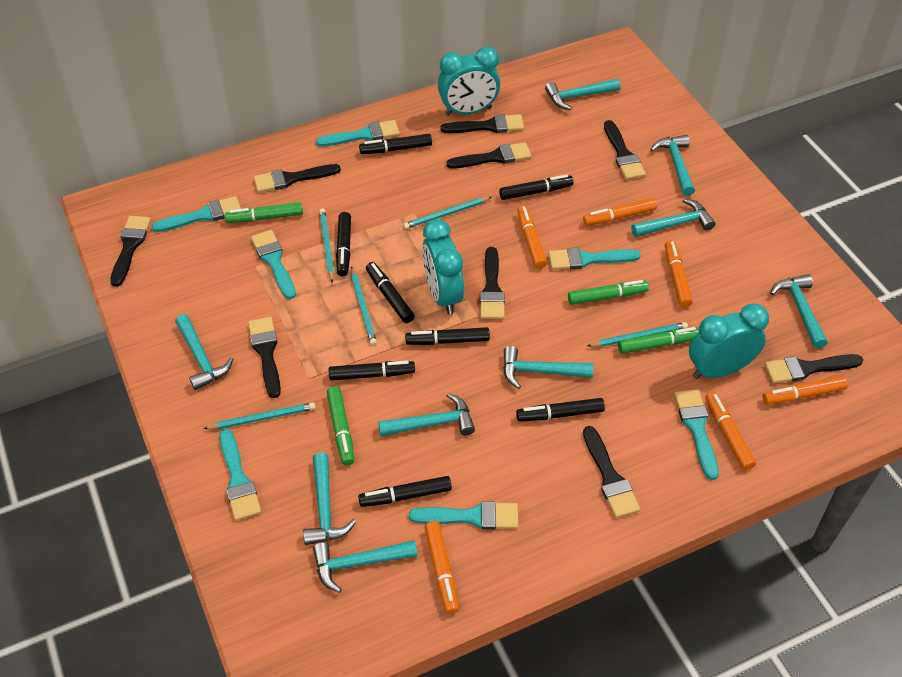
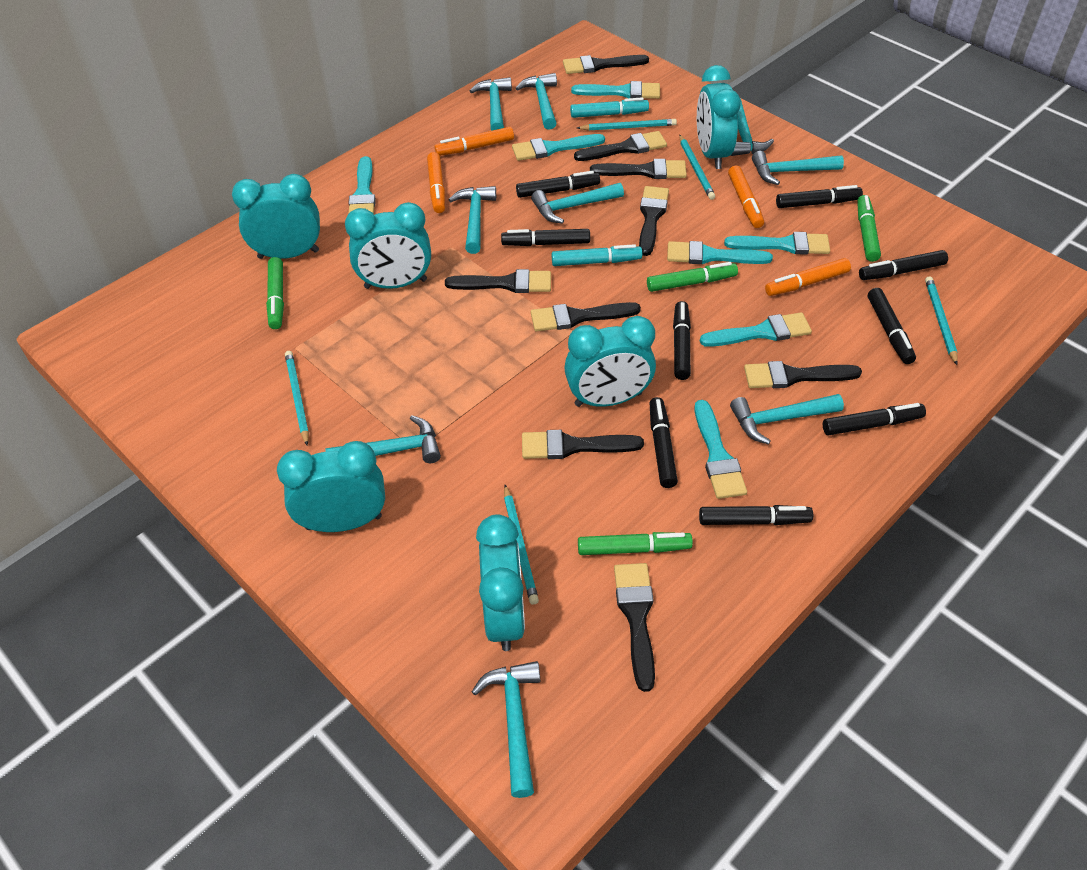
black marker: 8 -> 9
orange marker: 6 -> 4
turquoise clock: 3 -> 6
turquoise marker: 0 -> 2

